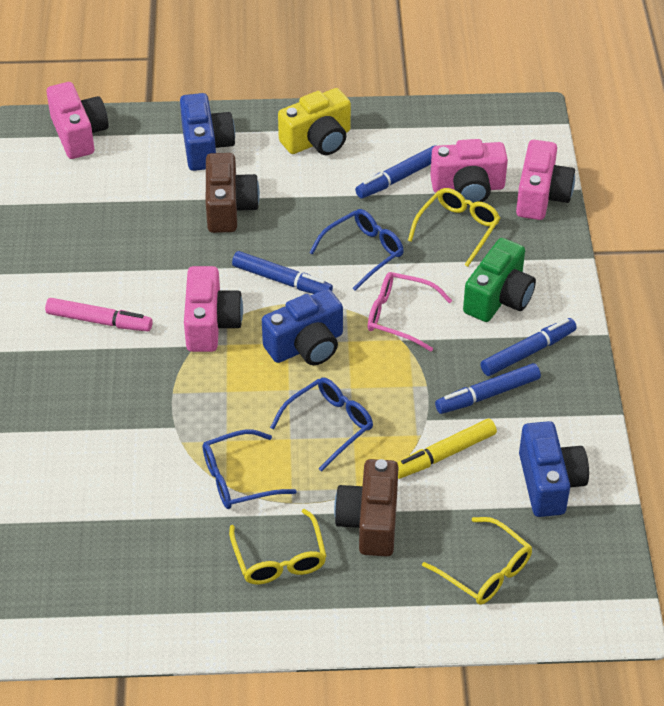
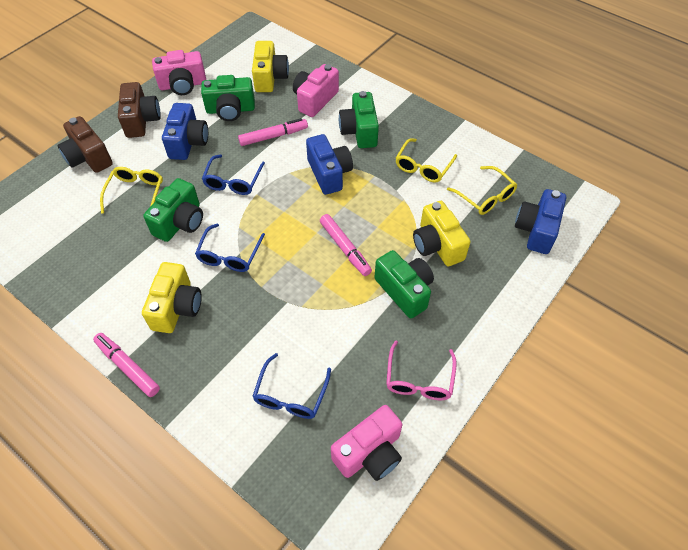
blue marker: 4 -> 0
green camera: 1 -> 4
pink camera: 4 -> 3
pink marker: 1 -> 3
yellow camera: 1 -> 3
yellow marker: 1 -> 0

